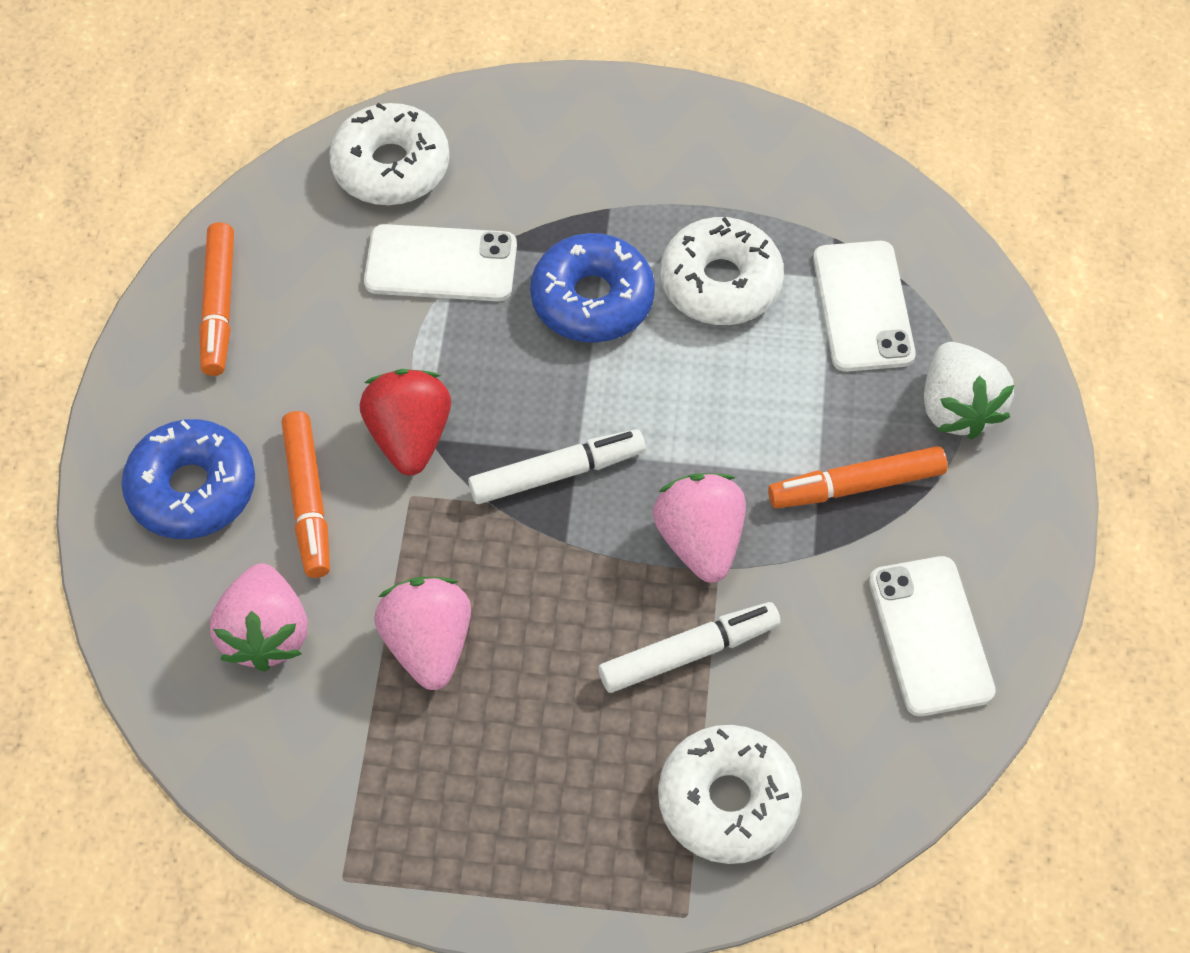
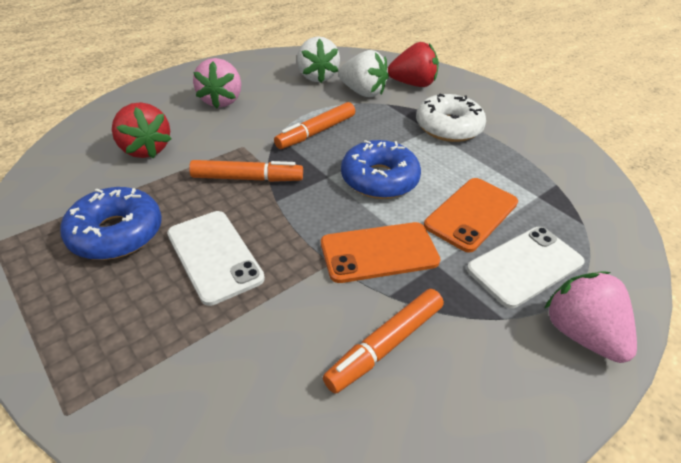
orange phone: 0 -> 2
pink strawberry: 3 -> 2
red strawberry: 1 -> 2
white donut: 3 -> 1
white marker: 2 -> 0
white phone: 3 -> 2
white strawberry: 1 -> 2

